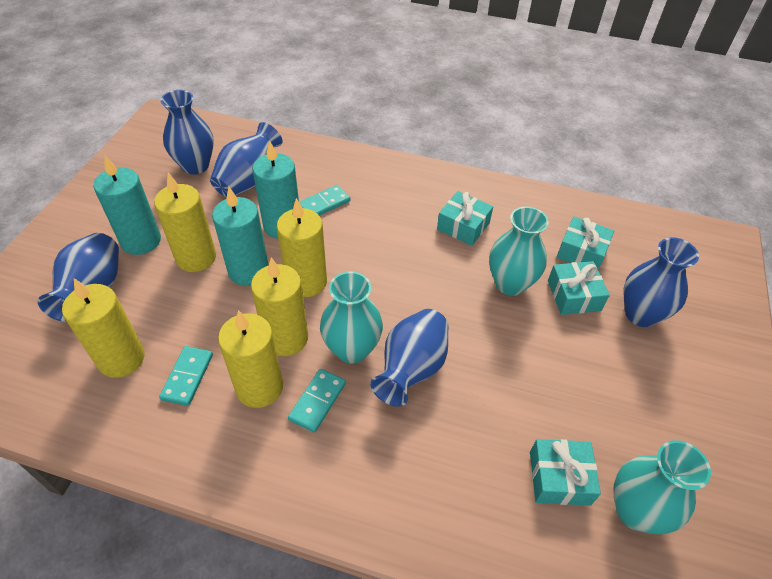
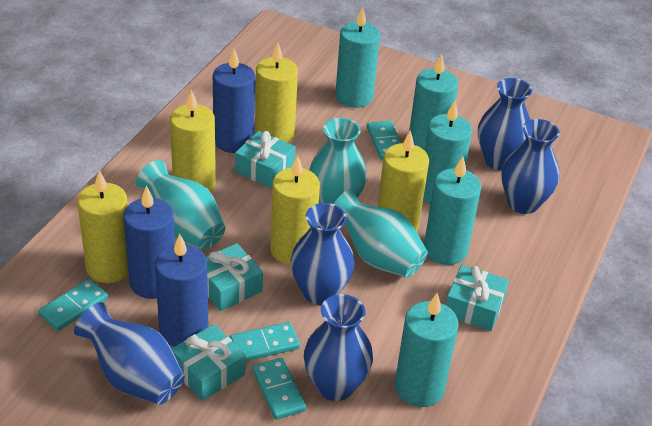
blue candle: 0 -> 3
turquoise candle: 3 -> 5
turquoise domino: 3 -> 4

